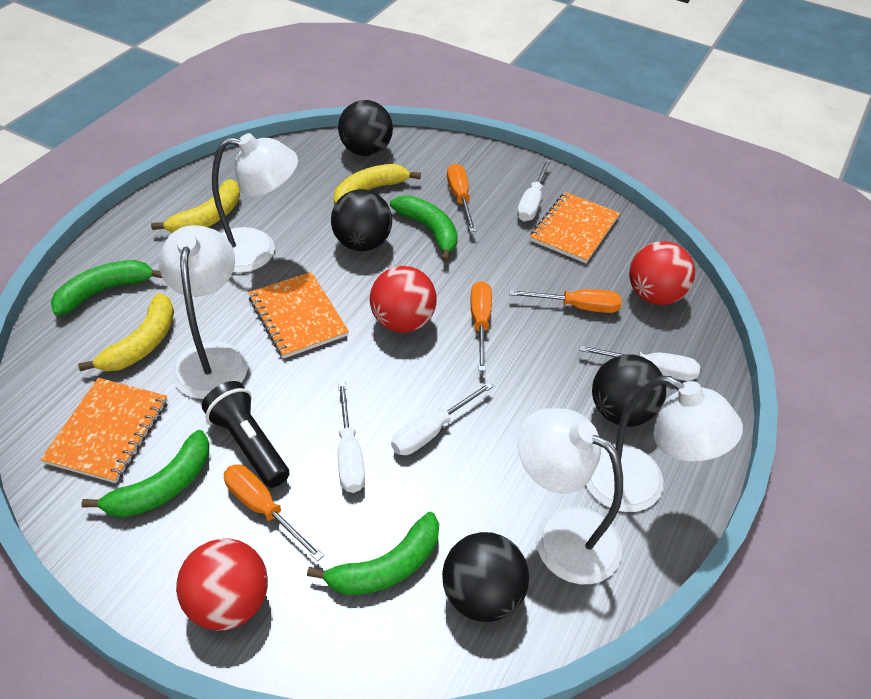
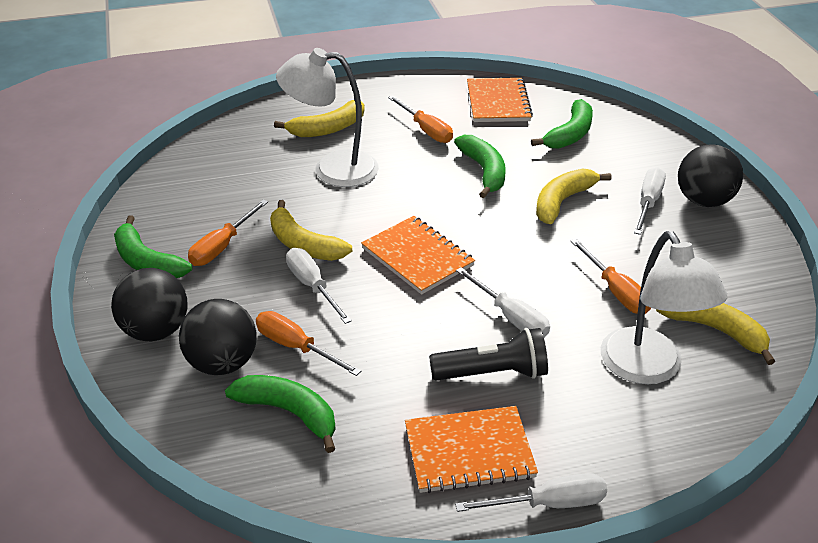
black ball: 4 -> 3
red ball: 3 -> 0
white lamp: 4 -> 2
yellow banana: 3 -> 4

